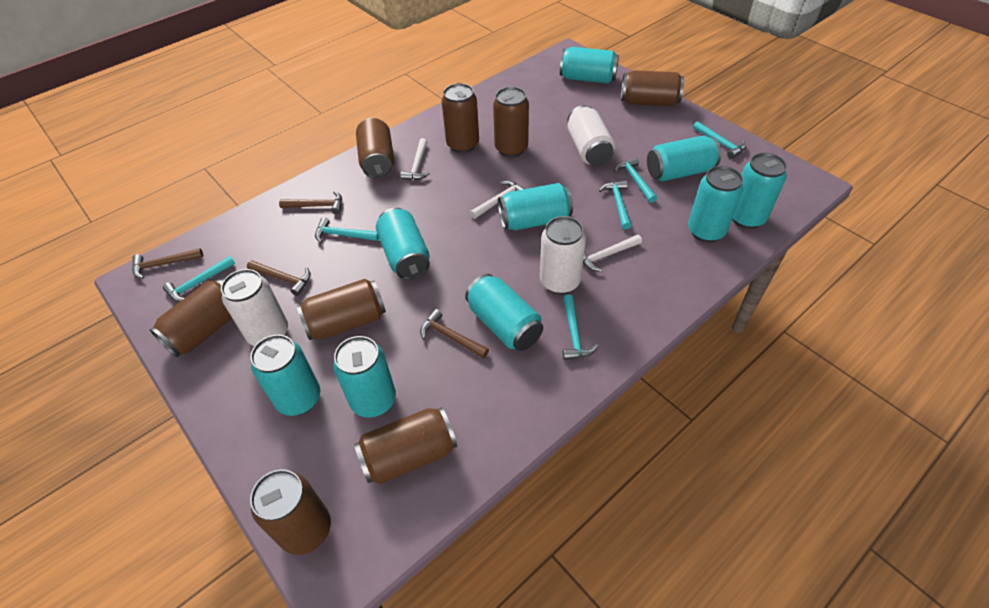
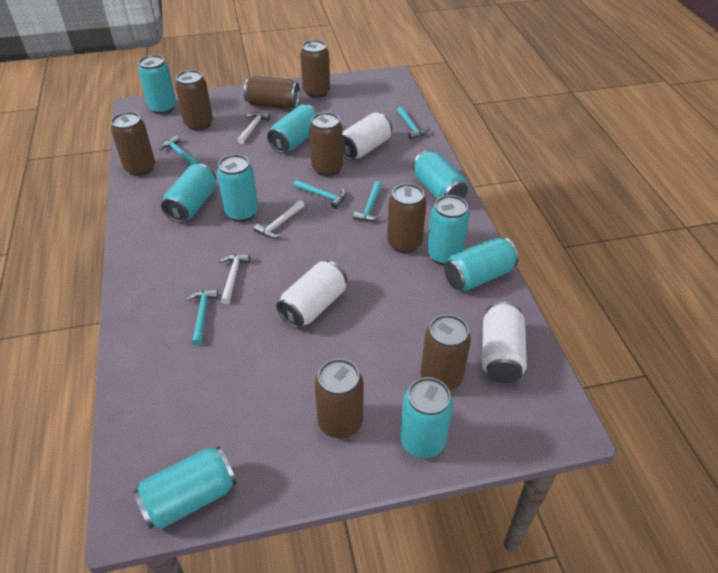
brown hammer: 4 -> 0
turquoise hammer: 6 -> 5

